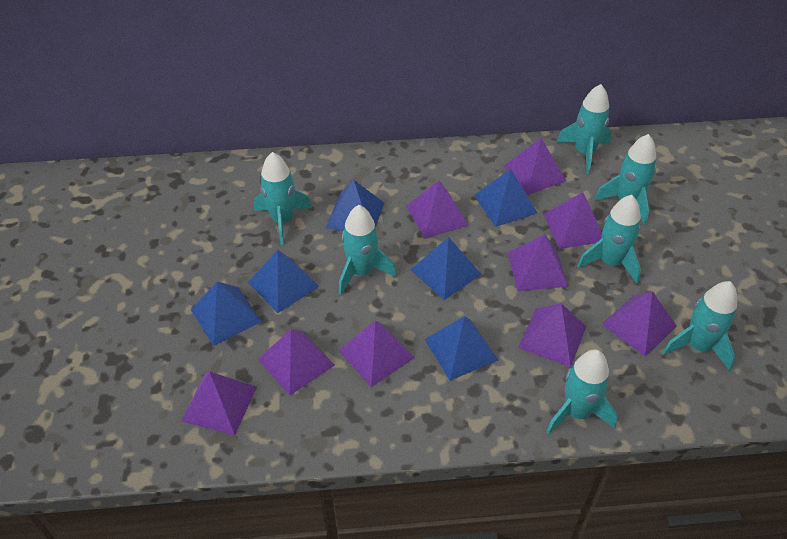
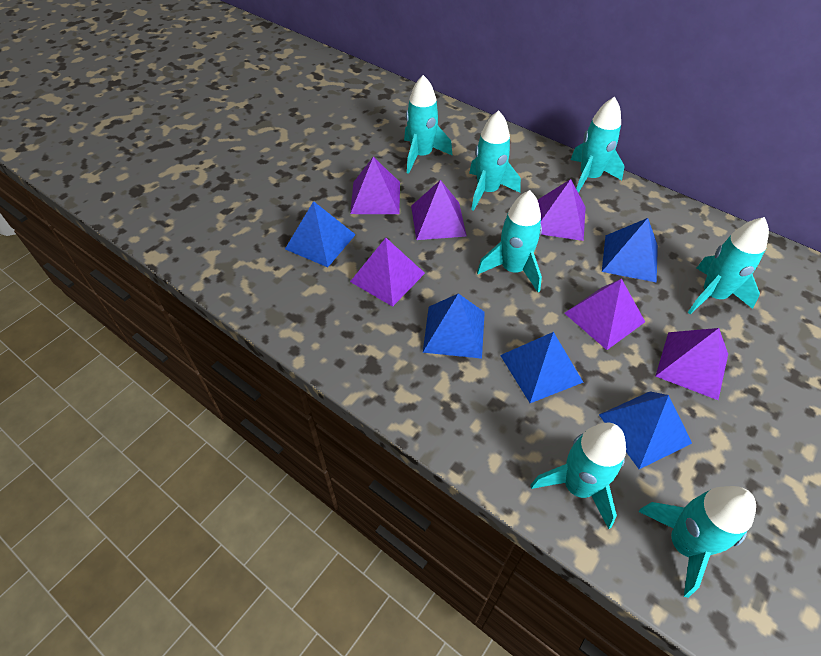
blue pyramid: 6 -> 5
purple pyramid: 9 -> 6

